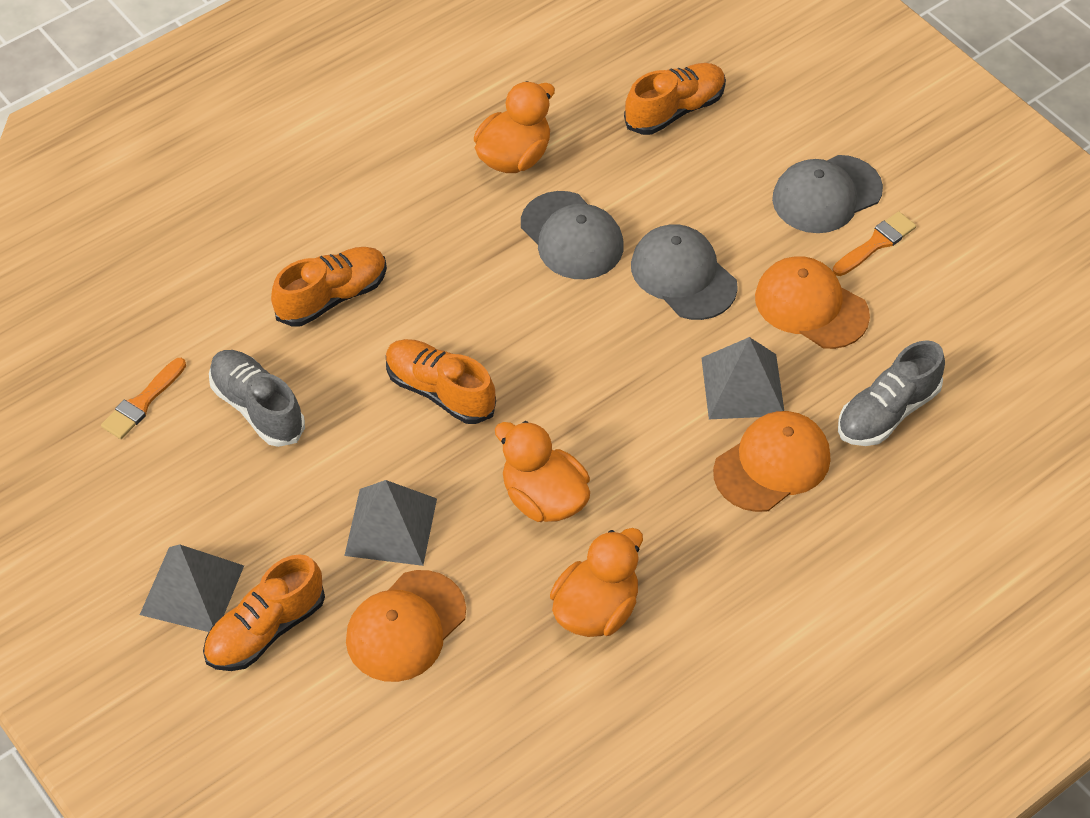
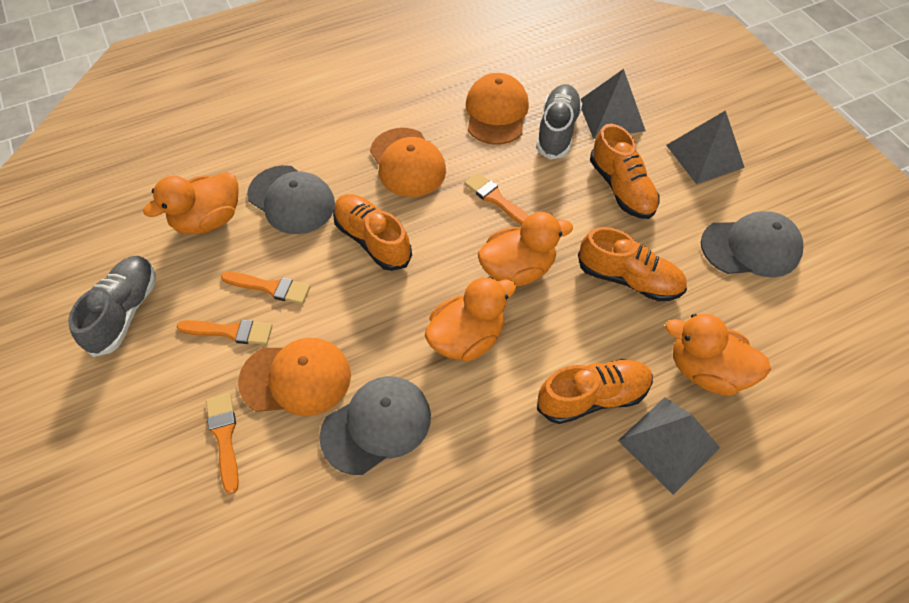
orange brush: 2 -> 4
orange duck: 3 -> 4

